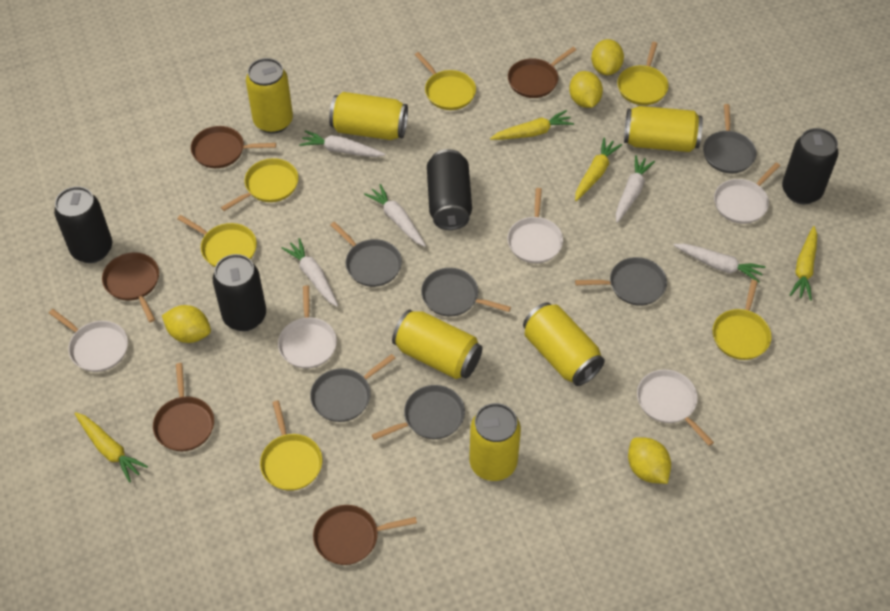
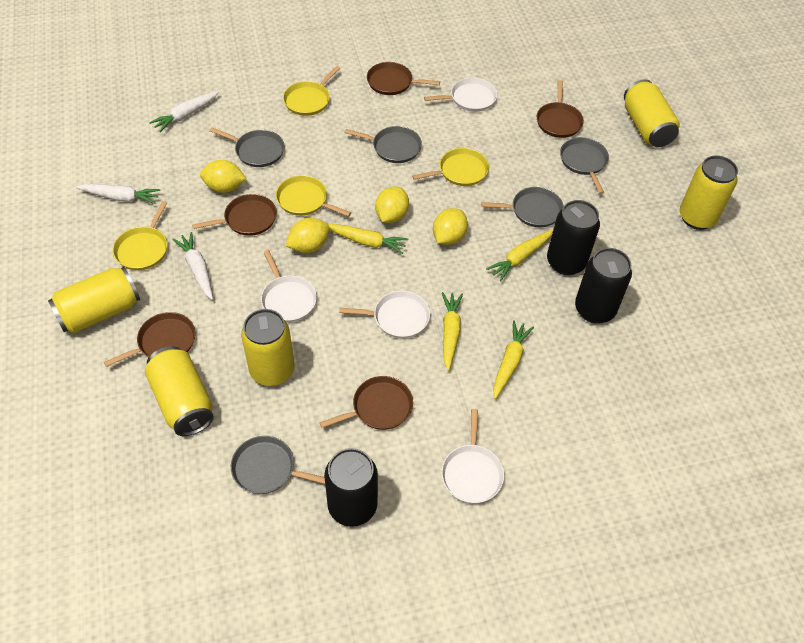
black can: 4 -> 3
grey pan: 6 -> 5
white carrot: 5 -> 3
white pan: 5 -> 4
yellow can: 6 -> 5
yellow pan: 6 -> 4

